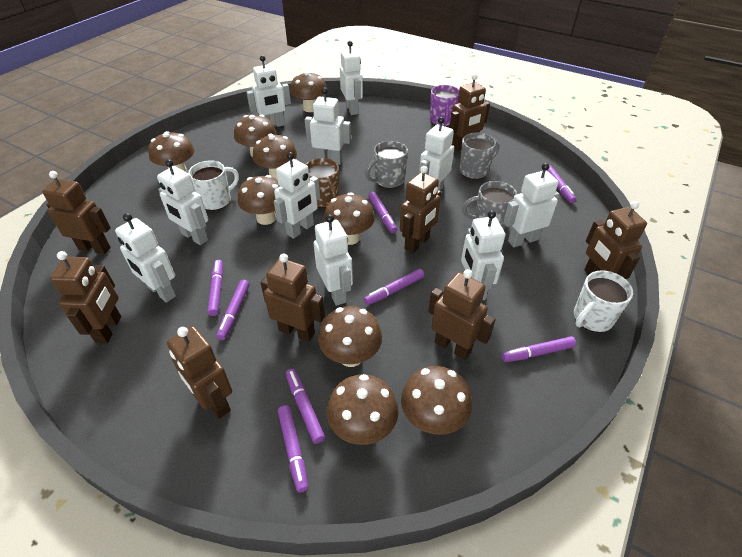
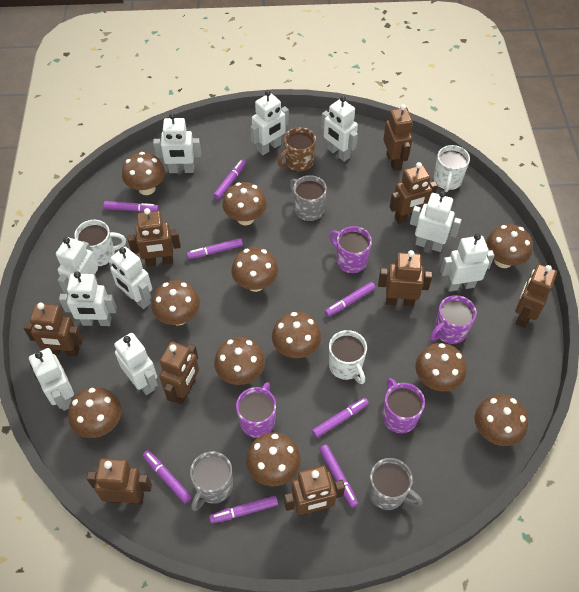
brown mushroom: 9 -> 11
brown robot: 8 -> 9
purple mug: 1 -> 4
white mug: 2 -> 3

